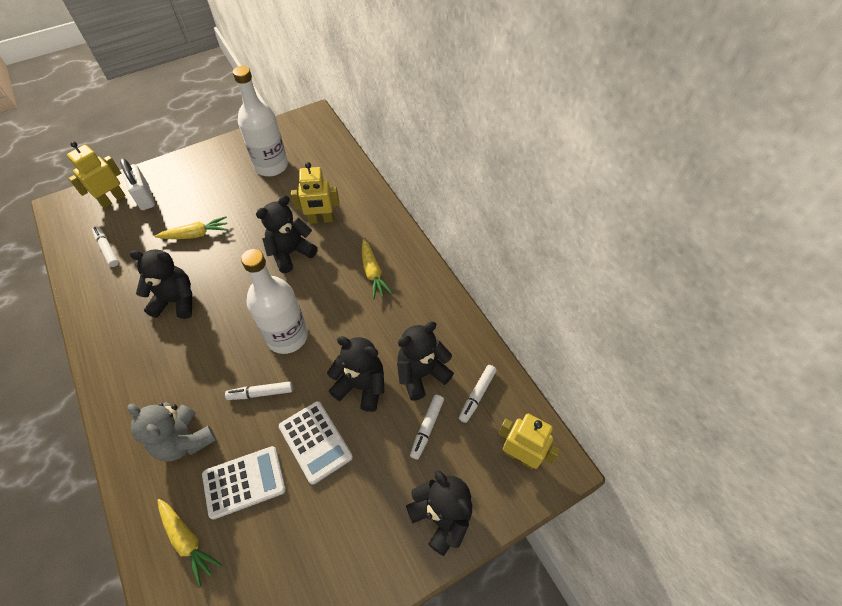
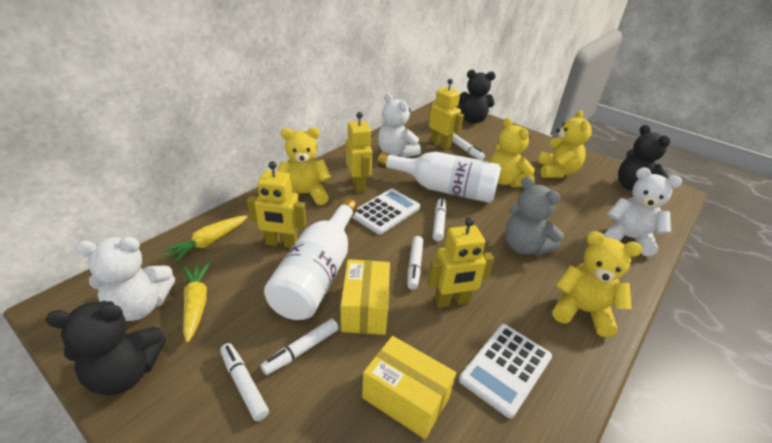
black teddy bear: 5 -> 3
white marker: 4 -> 5
white padlock: 1 -> 0
white teddy bear: 0 -> 3
yellow box: 0 -> 2
yellow carrot: 3 -> 2
yellow robot: 3 -> 4
yellow teddy bear: 0 -> 4

